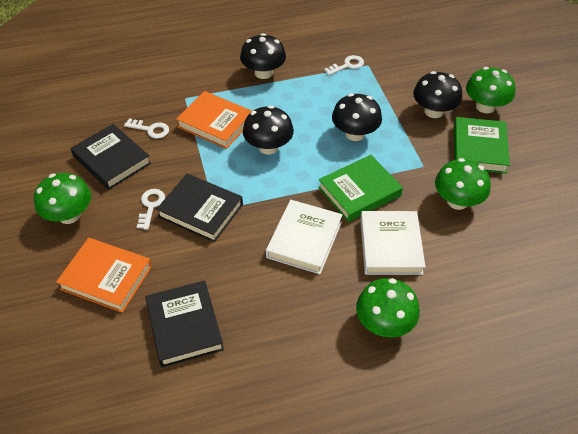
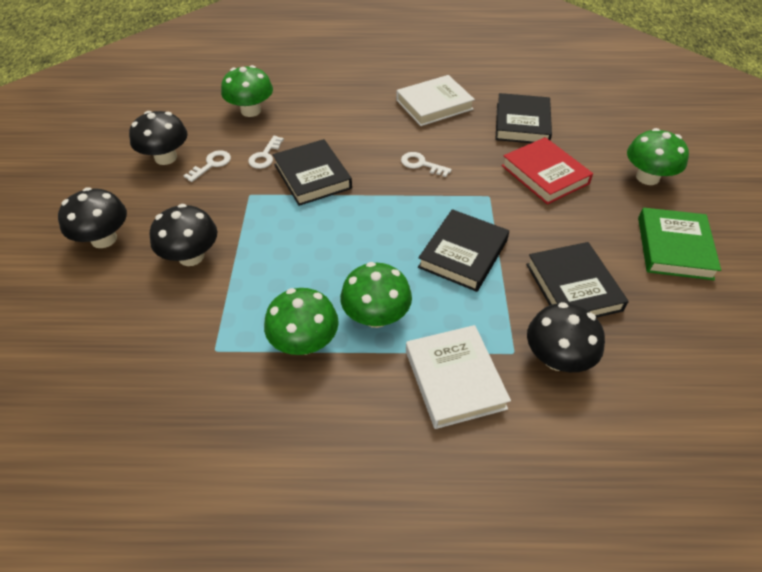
black book: 3 -> 4
green book: 2 -> 1
orange book: 2 -> 0
red book: 0 -> 1

